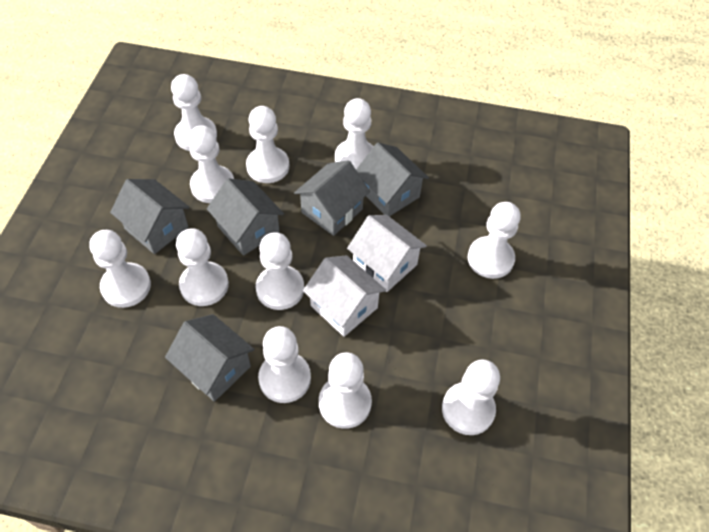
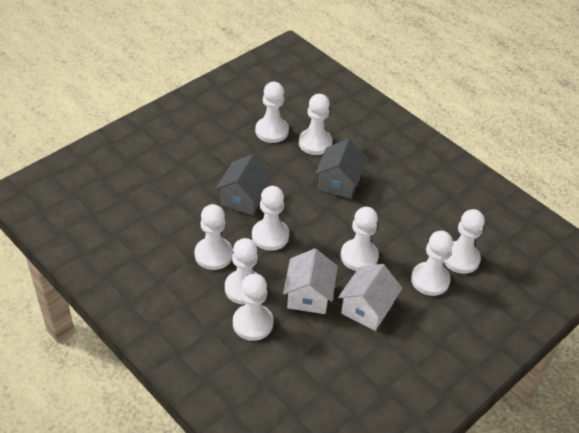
grey house: 5 -> 2
white pawn: 11 -> 9

